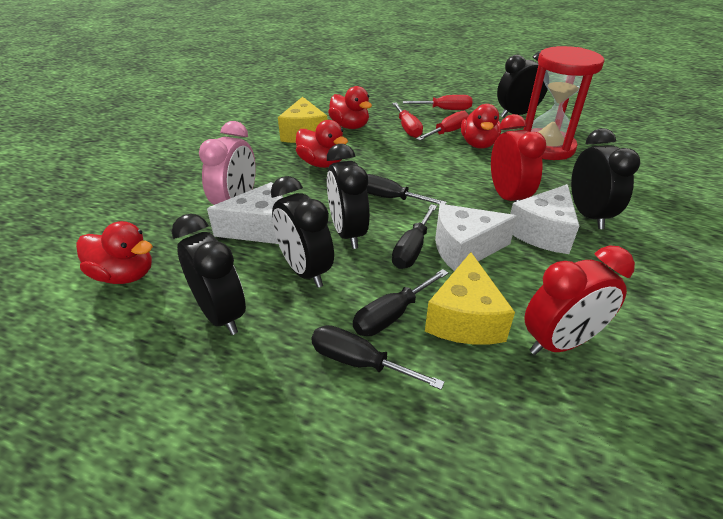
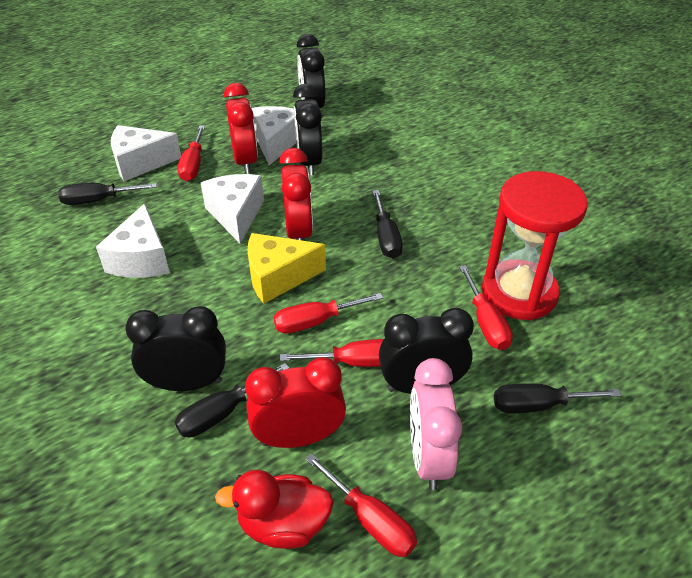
black clock: 5 -> 4
red clock: 2 -> 3
red duck: 4 -> 1
red screwdriver: 3 -> 5
white cheese: 3 -> 4
yellow cheese: 2 -> 1

